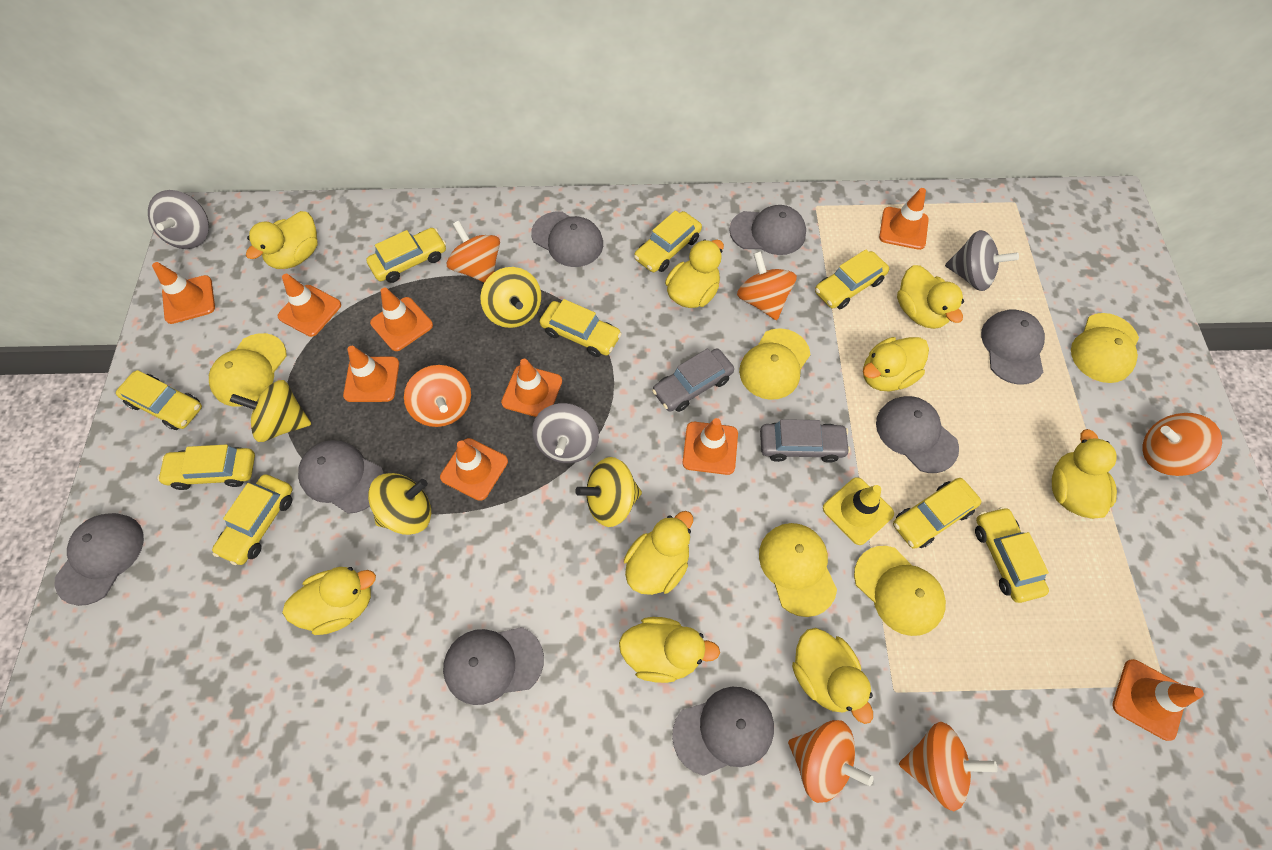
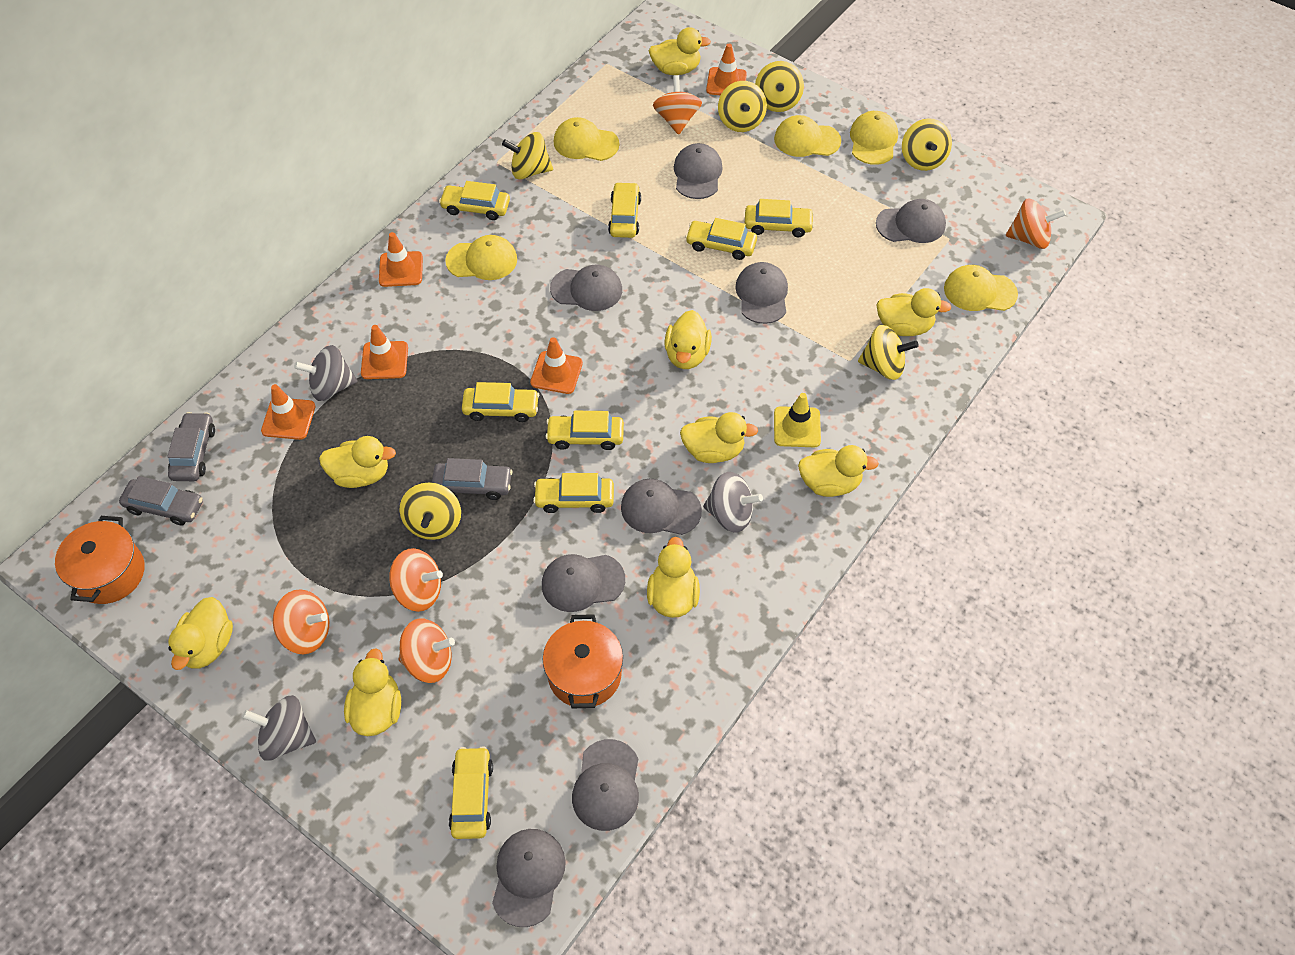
grey car: 2 -> 3
orange pot: 0 -> 2
orange spinning top: 6 -> 5
orange traffic cone: 9 -> 5
yellow car: 9 -> 8
yellow spinning top: 4 -> 6

